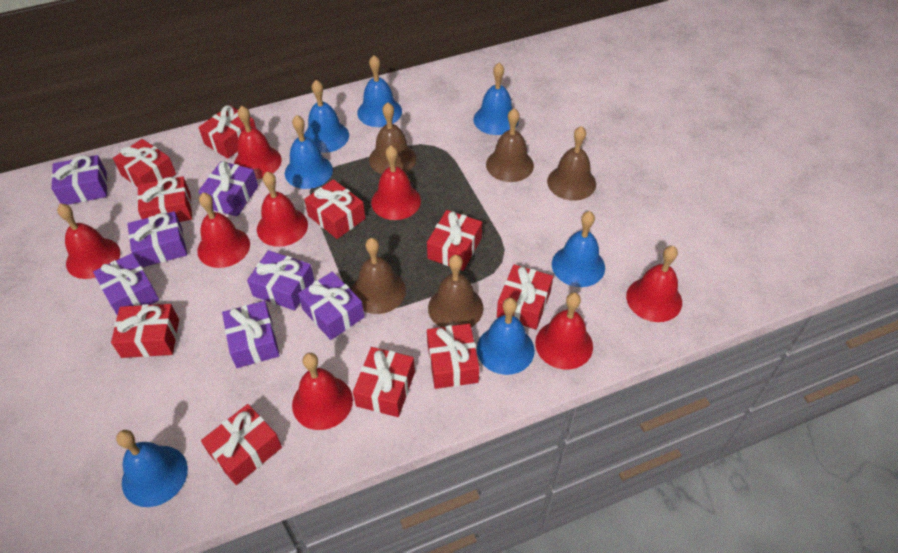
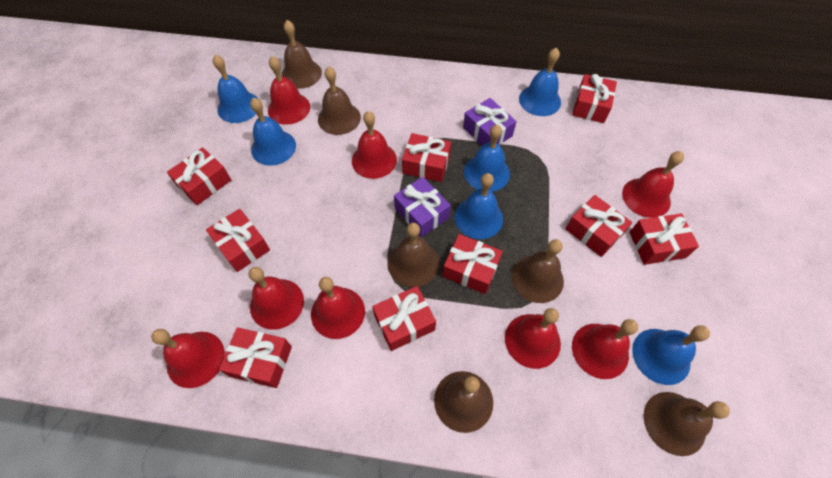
blue bell: 7 -> 6
brown bell: 5 -> 6
purple gift: 7 -> 2
red gift: 10 -> 9

